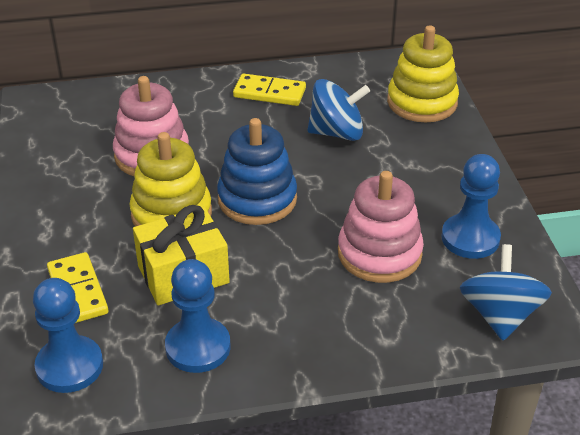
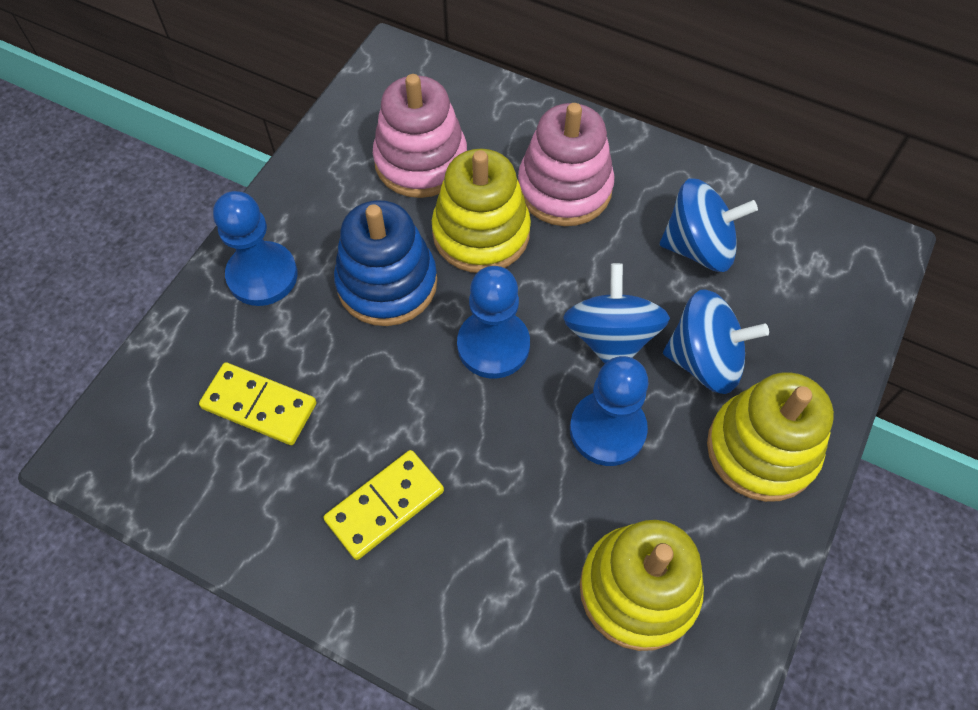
blue spinning top: 2 -> 3
yellow gift: 1 -> 0
yellow stacking toy: 2 -> 3

